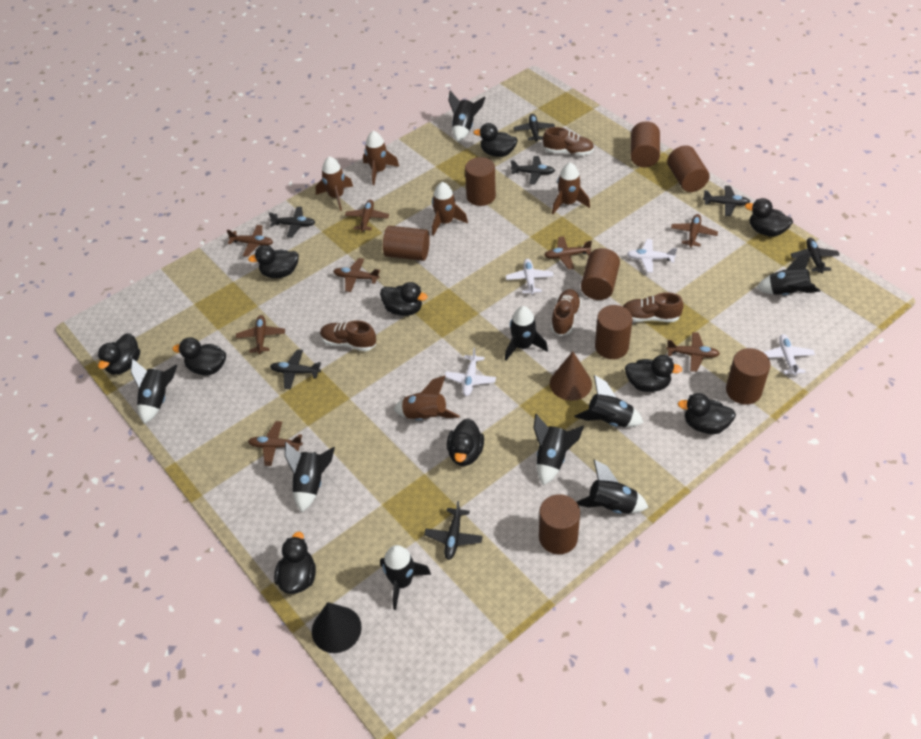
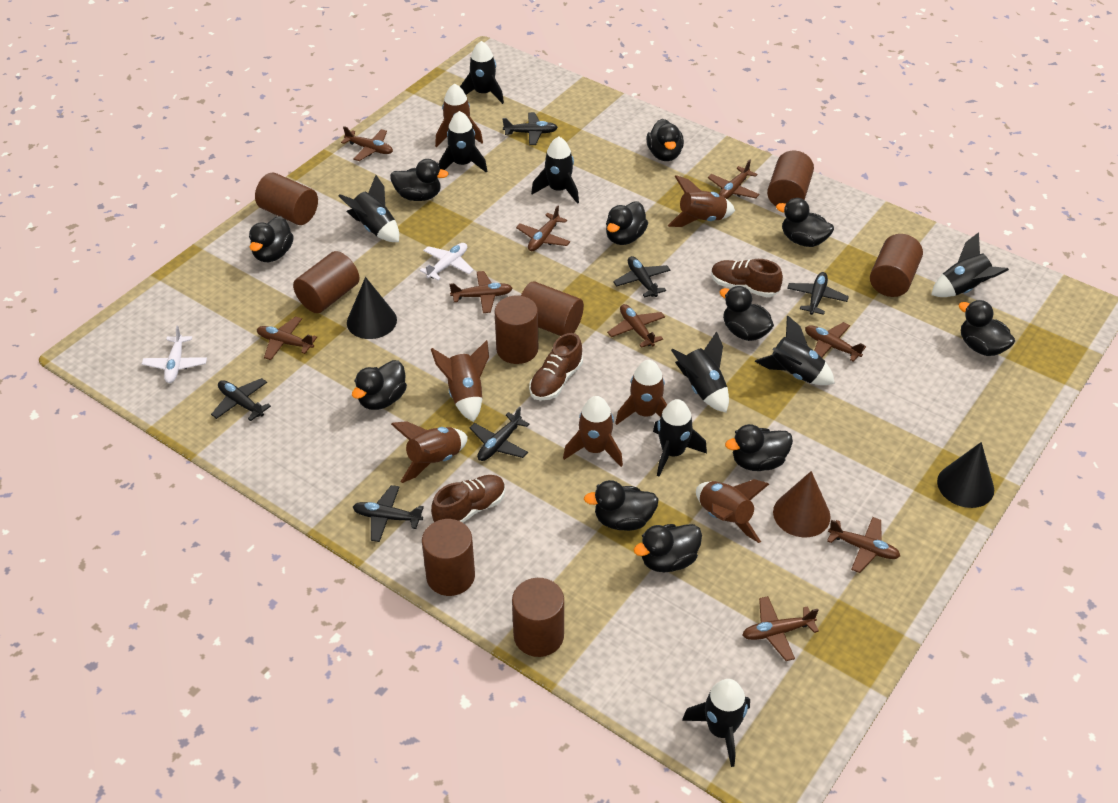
black cone: 1 -> 2
black duck: 10 -> 11
black plane: 7 -> 6
brown plane: 8 -> 9
brown rocket: 5 -> 7
brown shoe: 4 -> 3
white plane: 4 -> 2

